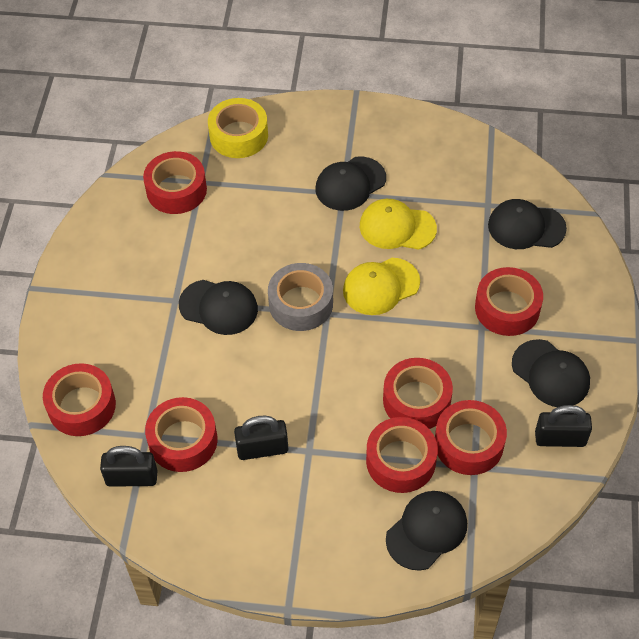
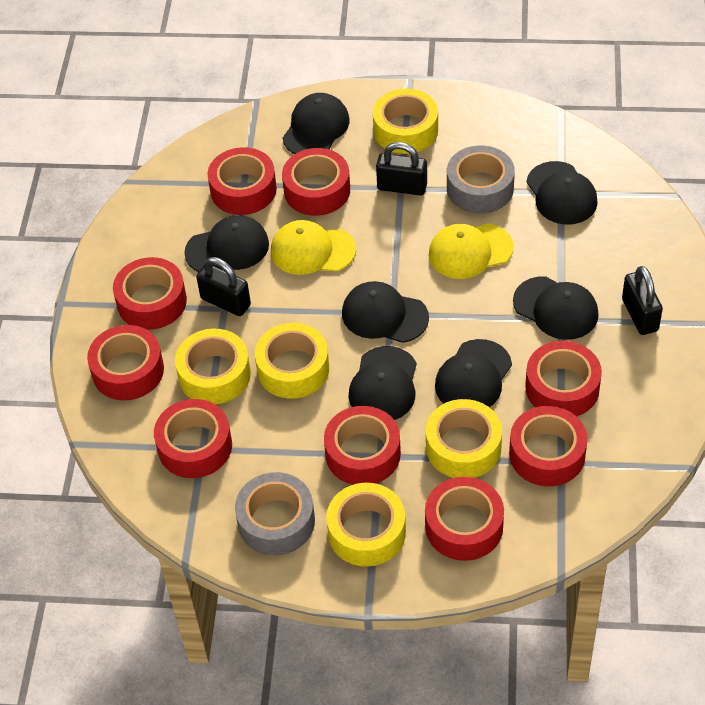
black cap: 5 -> 7
grey tape: 1 -> 2
red tape: 7 -> 9
yellow tape: 1 -> 5

